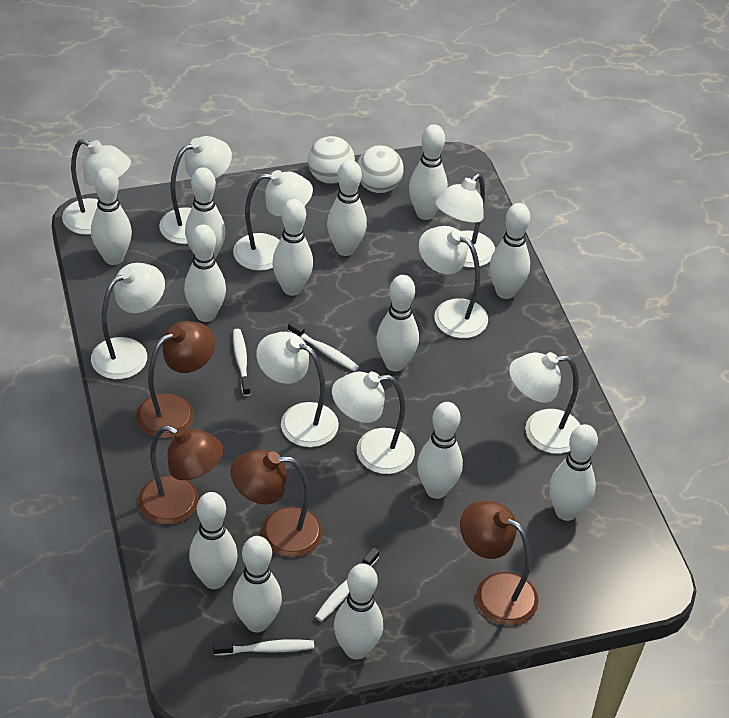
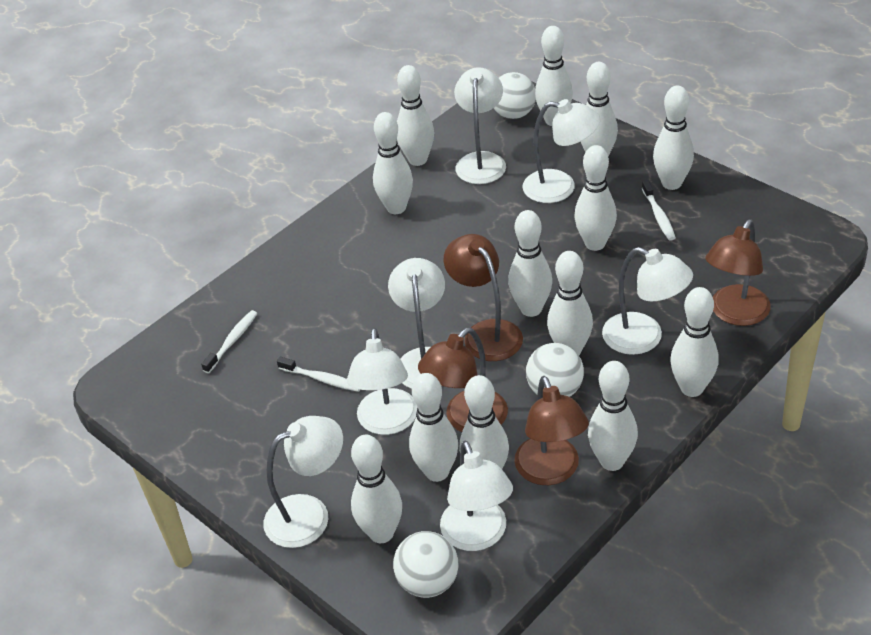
white ball: 2 -> 3
white lamp: 9 -> 7
white toothbrush: 4 -> 3

